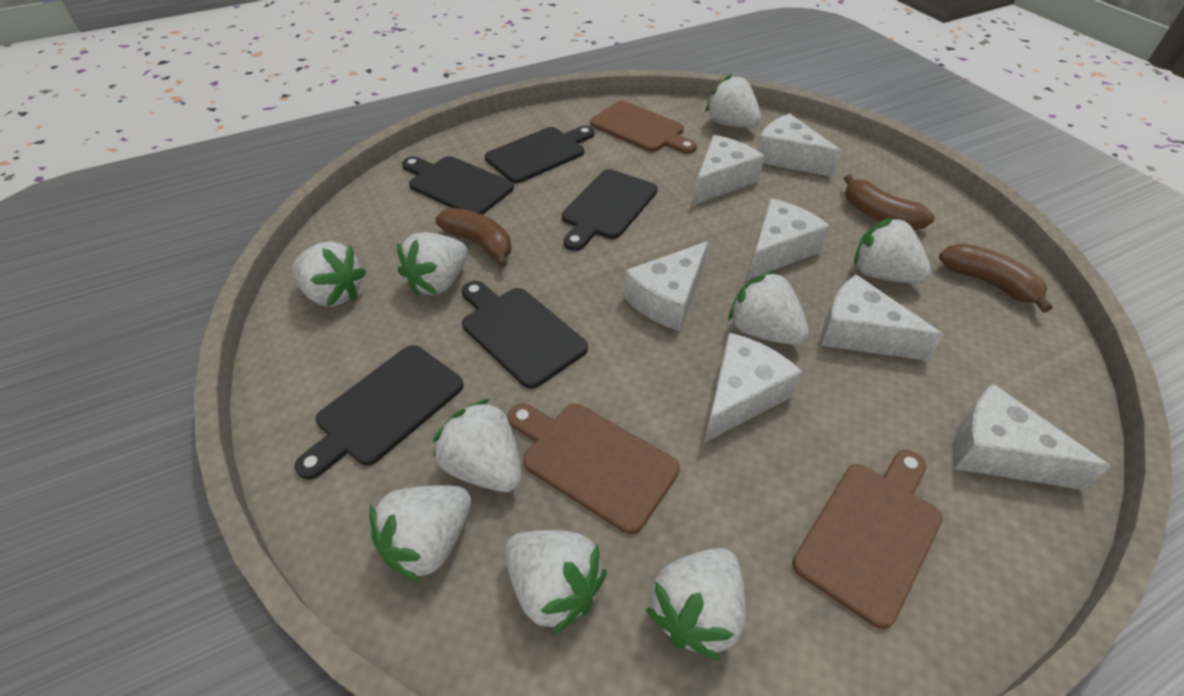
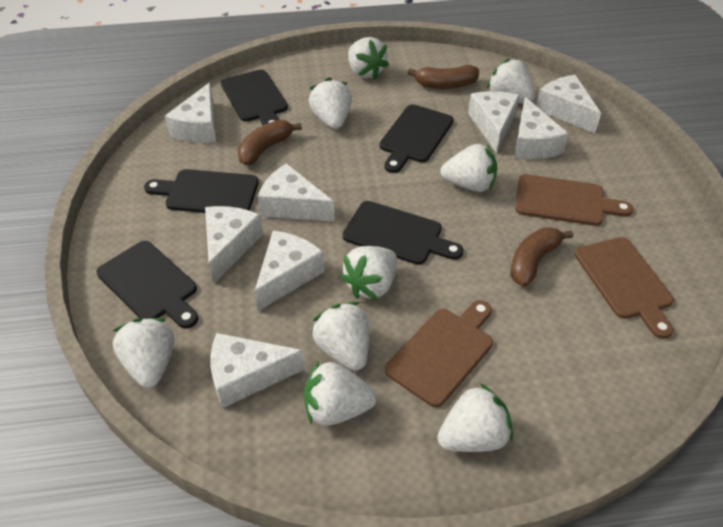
white cheese: 7 -> 8

